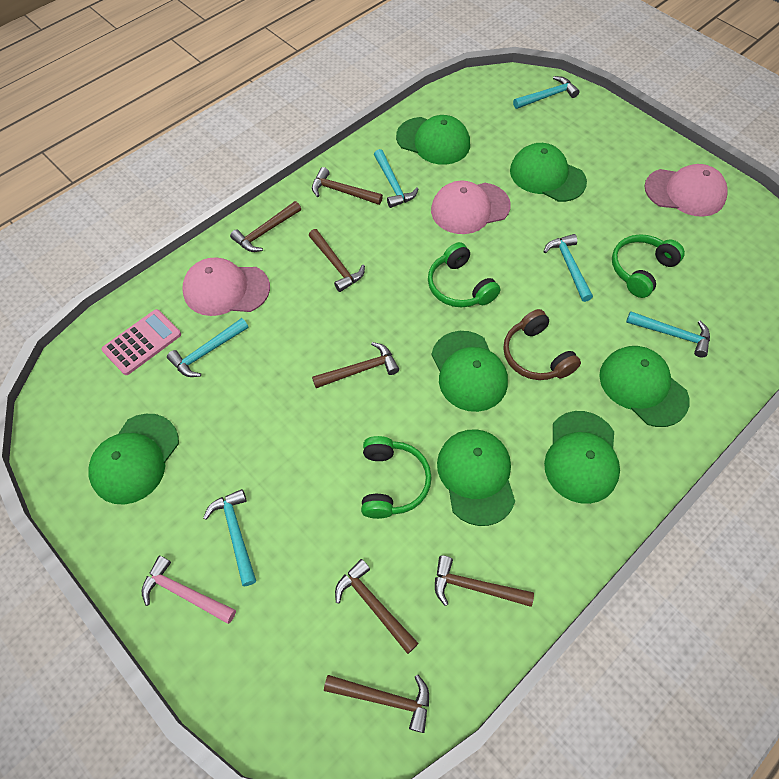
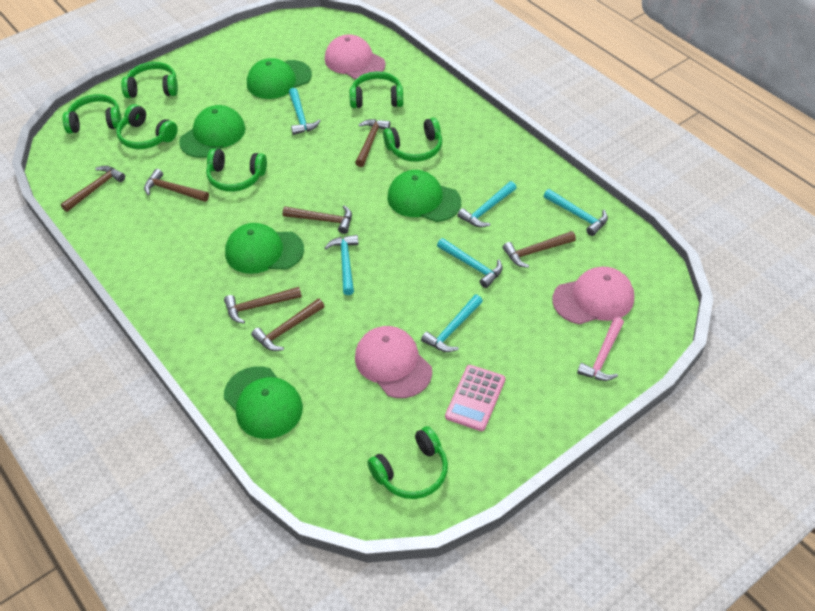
brown headphones: 1 -> 0
green cap: 7 -> 5
green headphones: 3 -> 7

